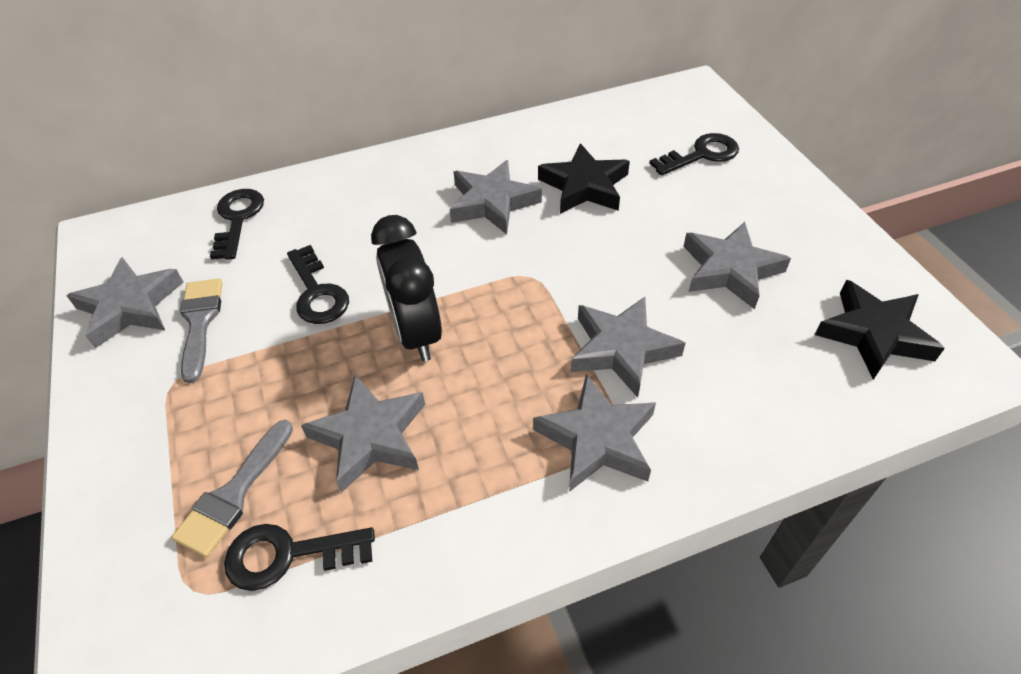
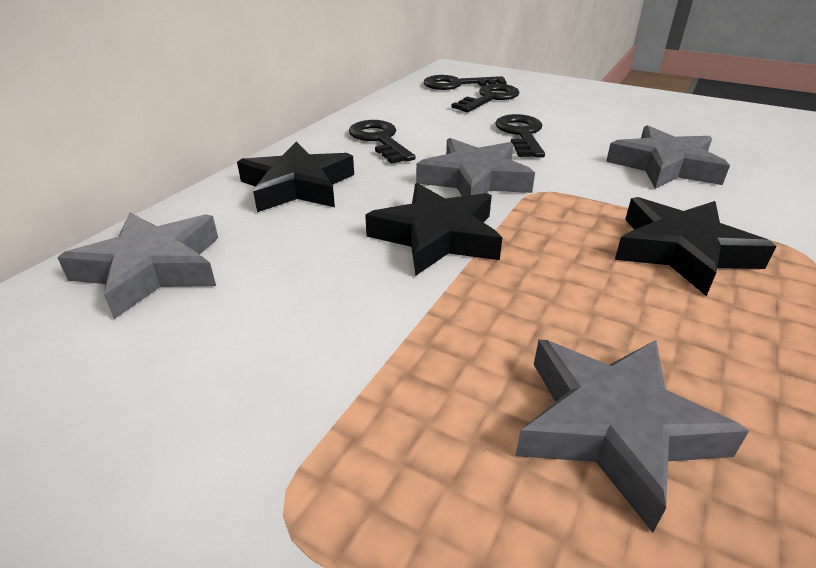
black clock: 1 -> 0
black star: 2 -> 3
grey brush: 2 -> 0
grey star: 6 -> 4

